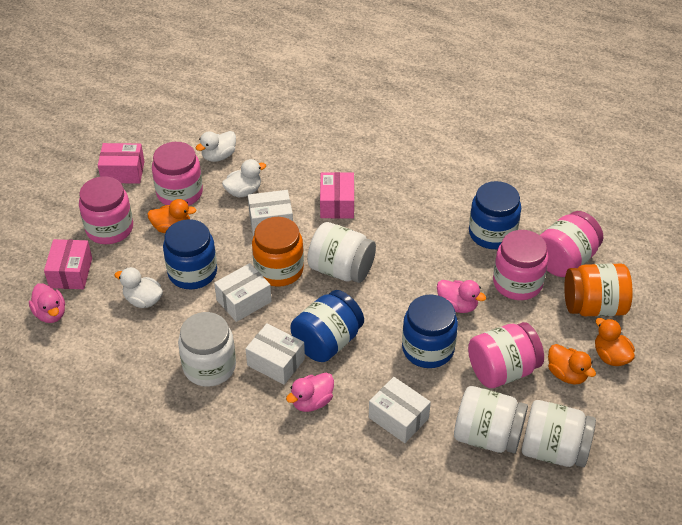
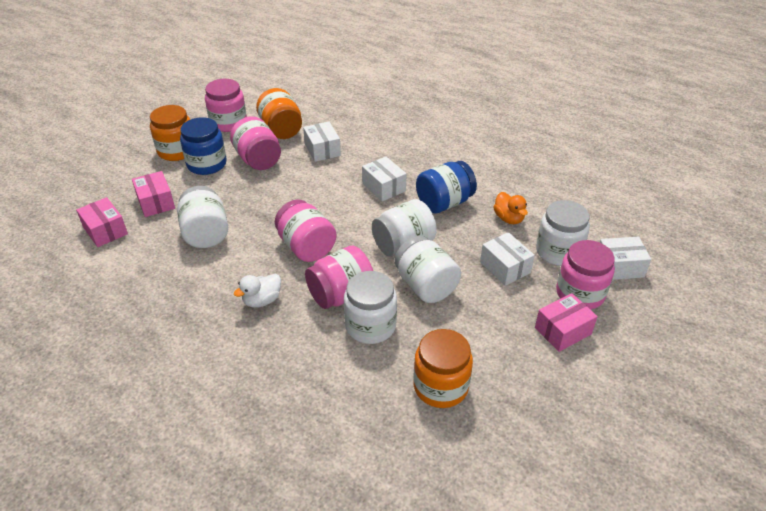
blue jar: 4 -> 2
orange duck: 3 -> 1
orange jar: 2 -> 3
pink duck: 3 -> 0
white duck: 3 -> 1
white jar: 4 -> 5

